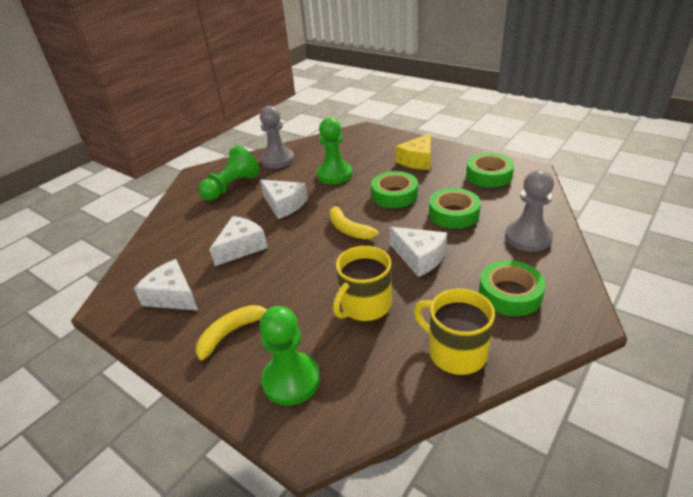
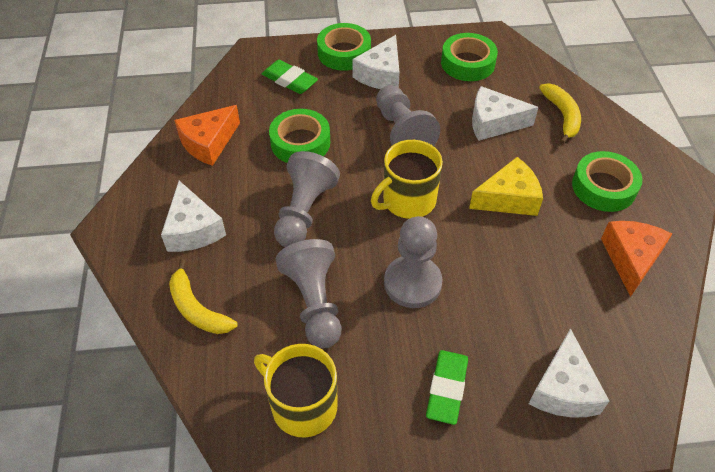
green eraser: 0 -> 2
green pawn: 3 -> 0
grey pawn: 2 -> 4
orange cheese: 0 -> 2

